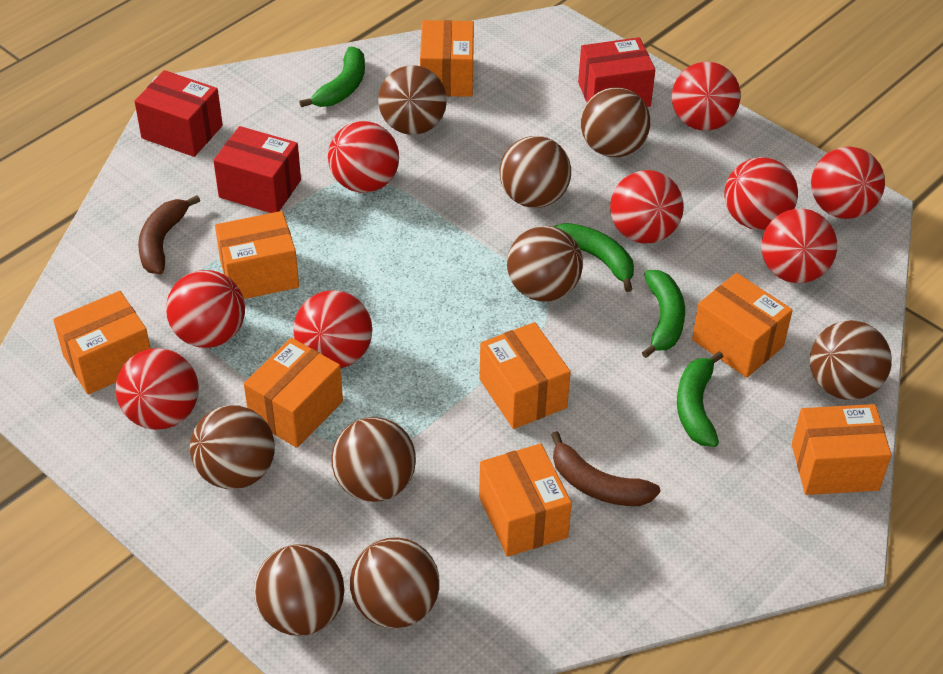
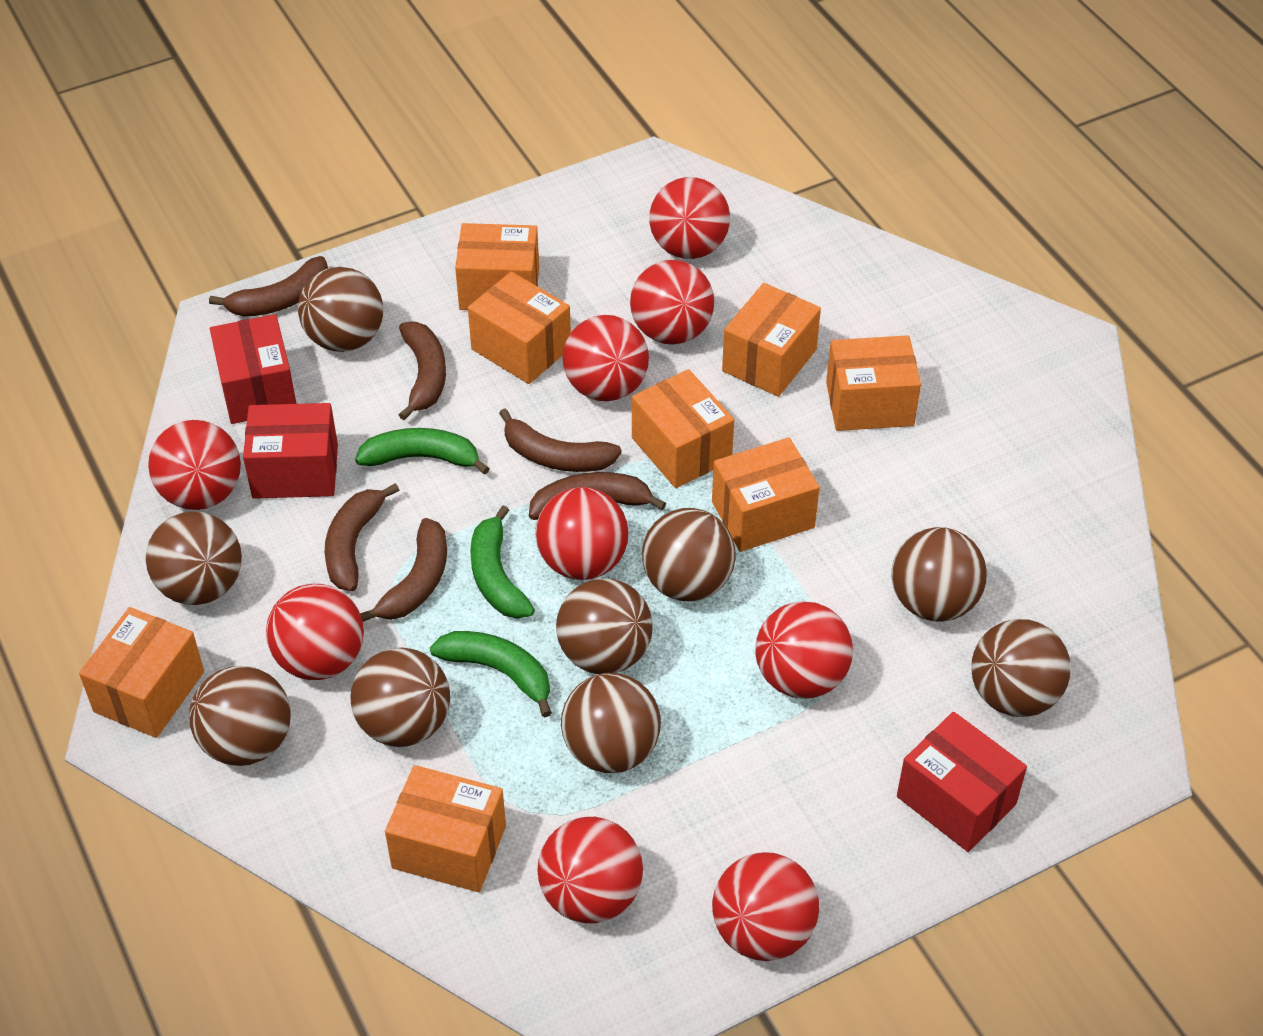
brown banana: 2 -> 6
green banana: 4 -> 3

